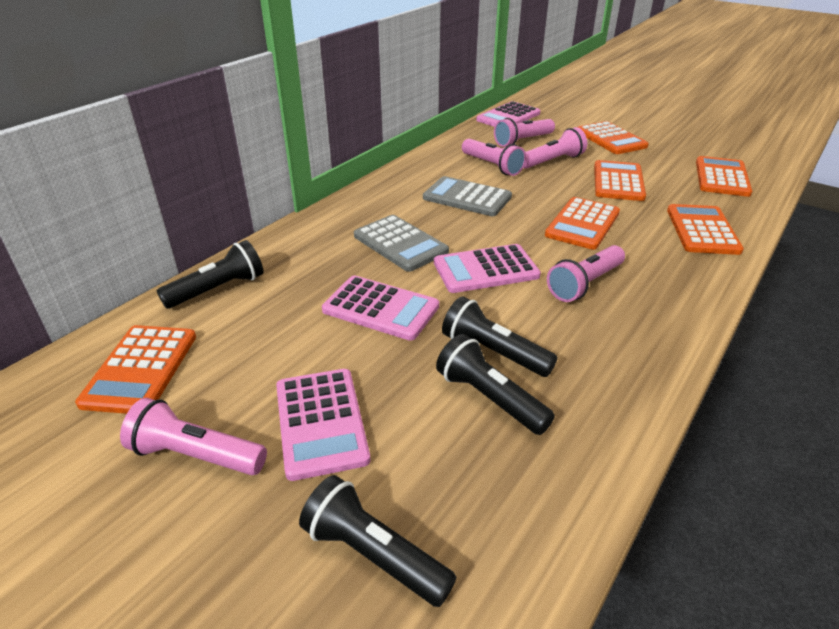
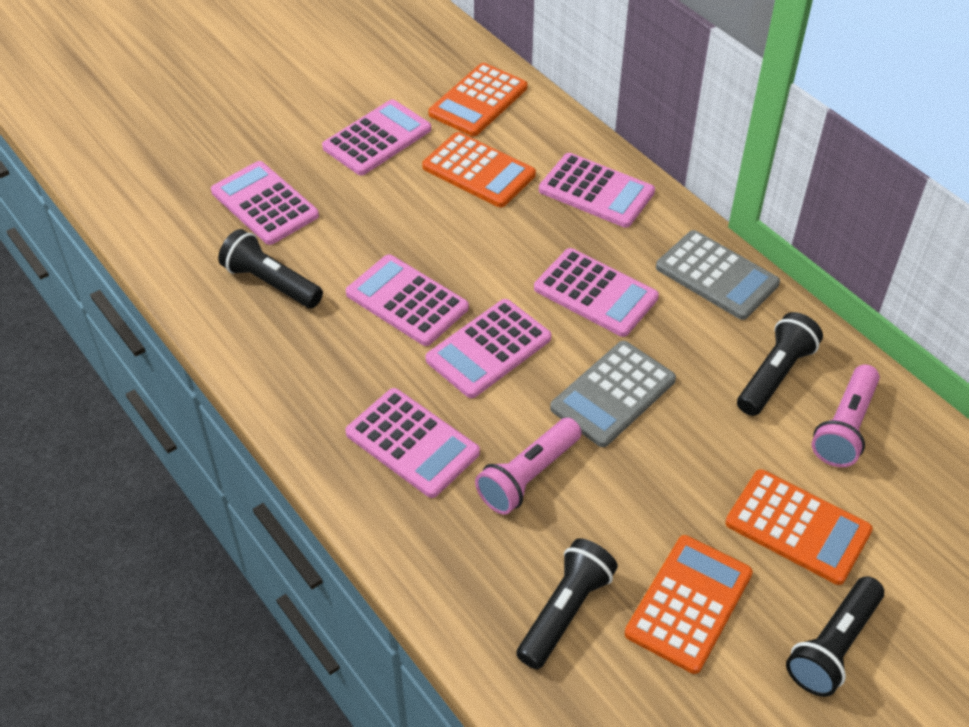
orange calculator: 6 -> 4
pink calculator: 4 -> 7
pink flashlight: 5 -> 2

